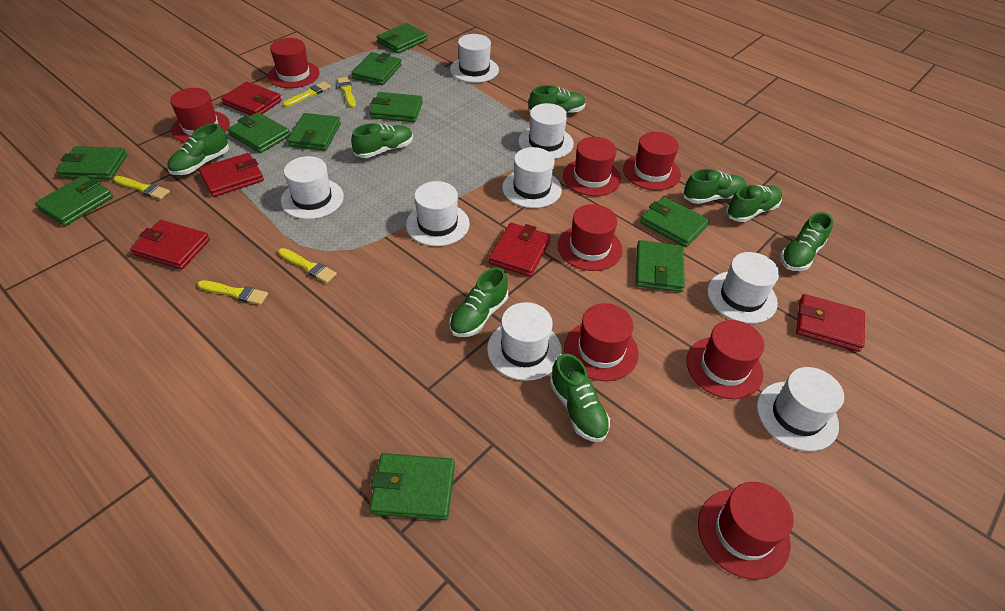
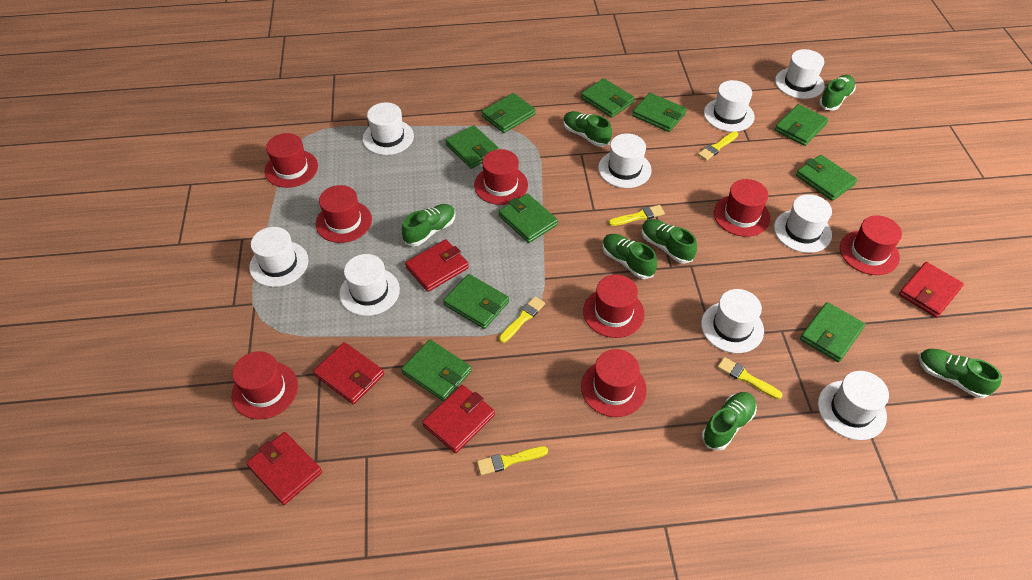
green shoe: 8 -> 7
white hat: 8 -> 9

